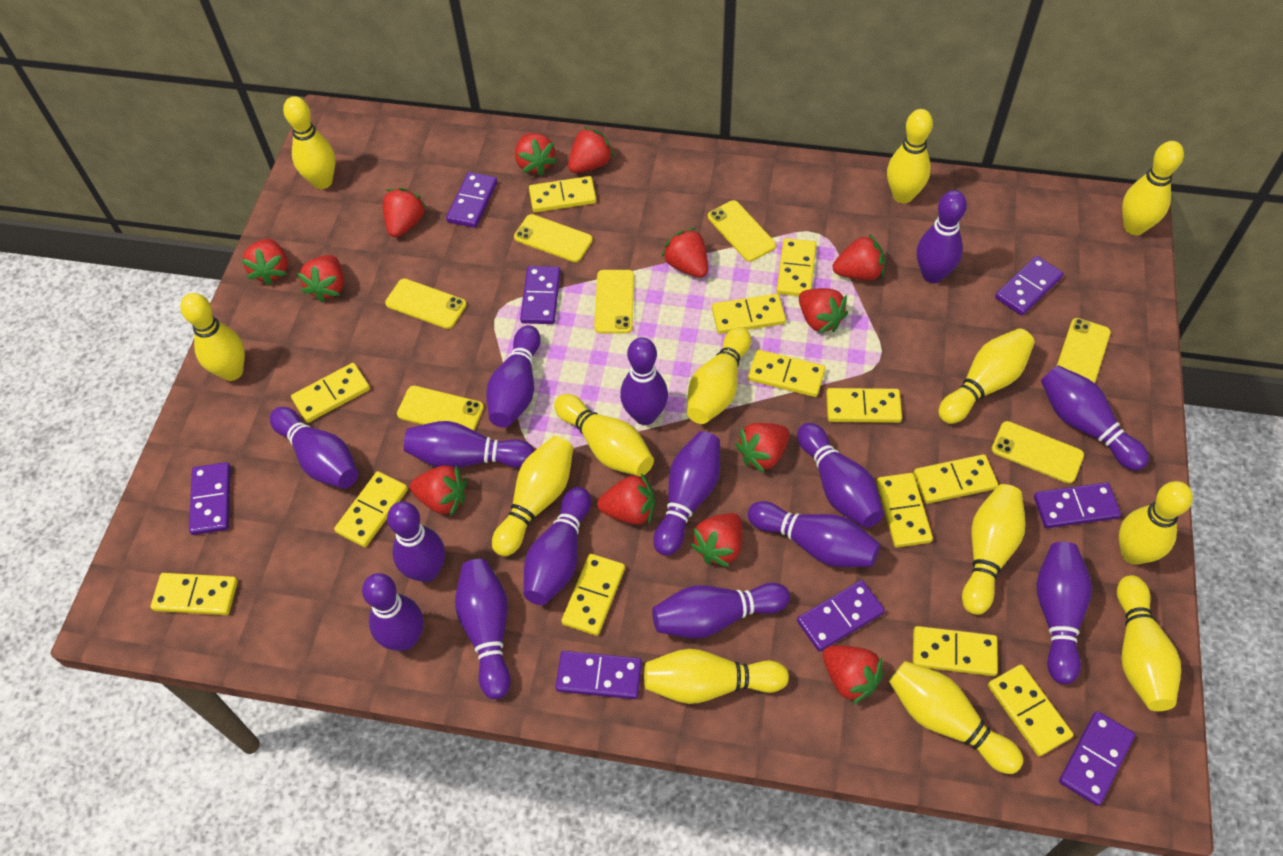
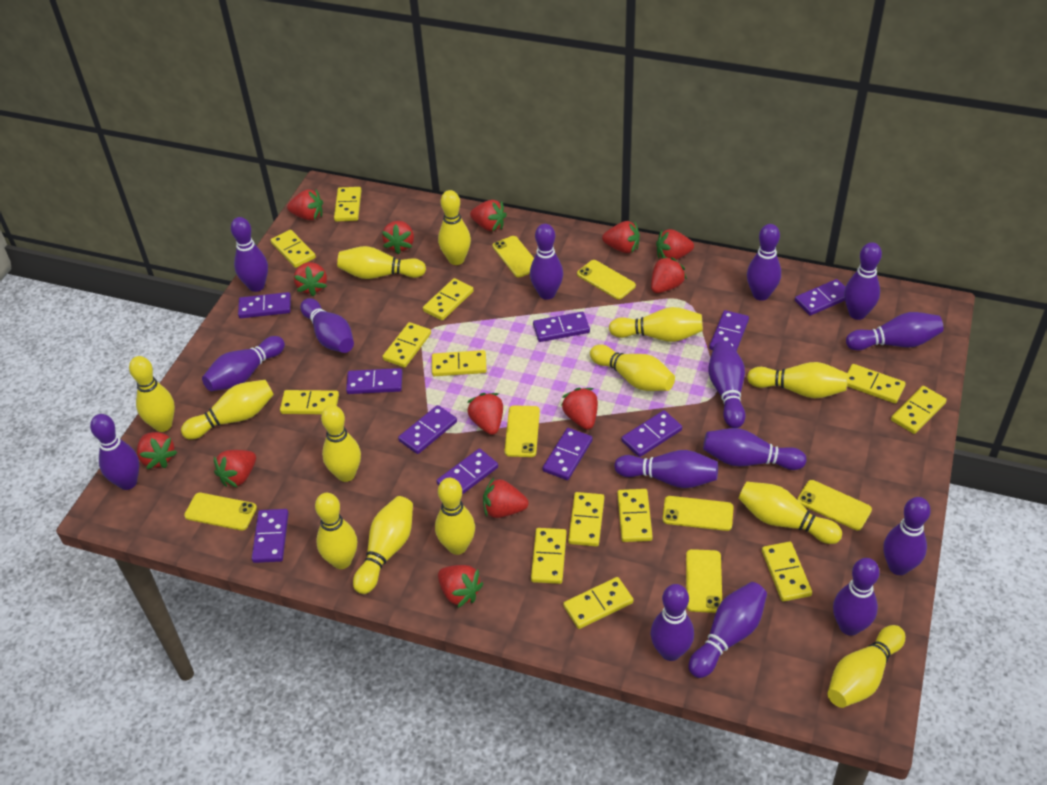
purple domino: 8 -> 10

